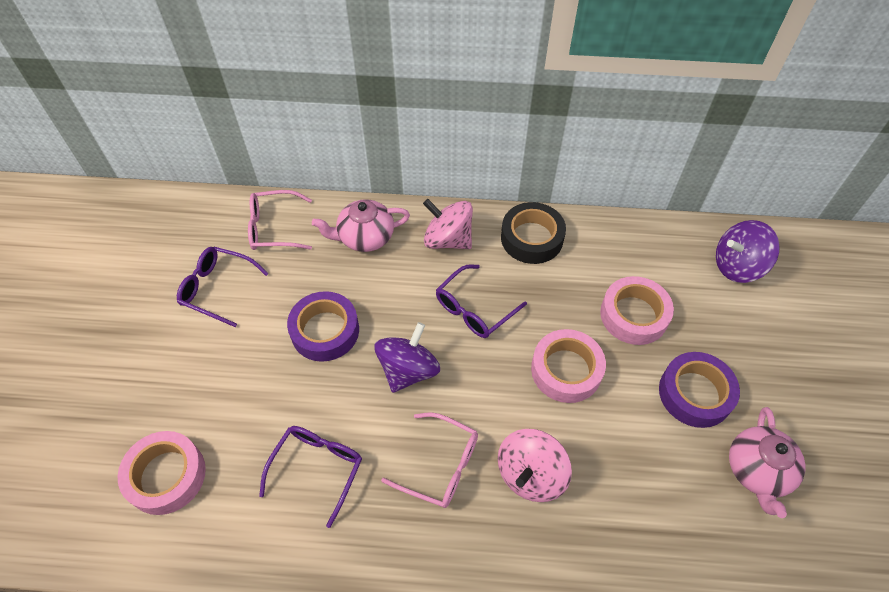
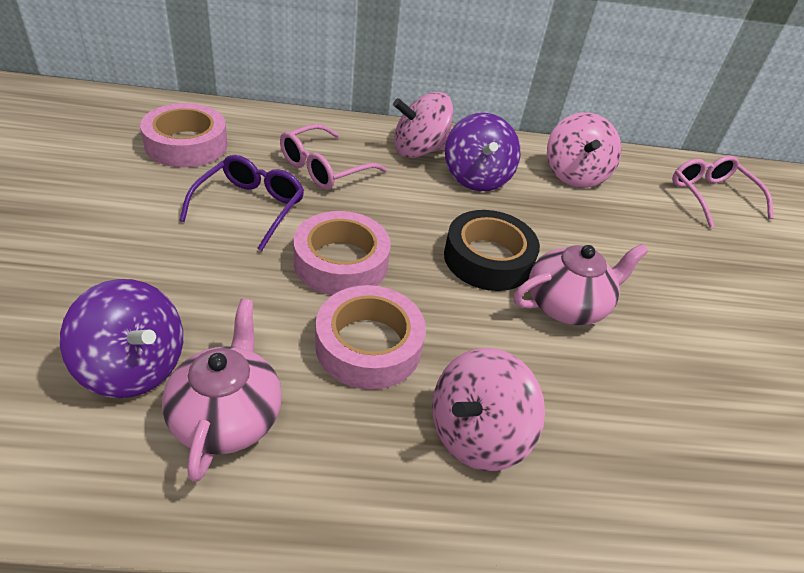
pink spinning top: 2 -> 3
purple glasses: 3 -> 1
purple tape: 2 -> 0

